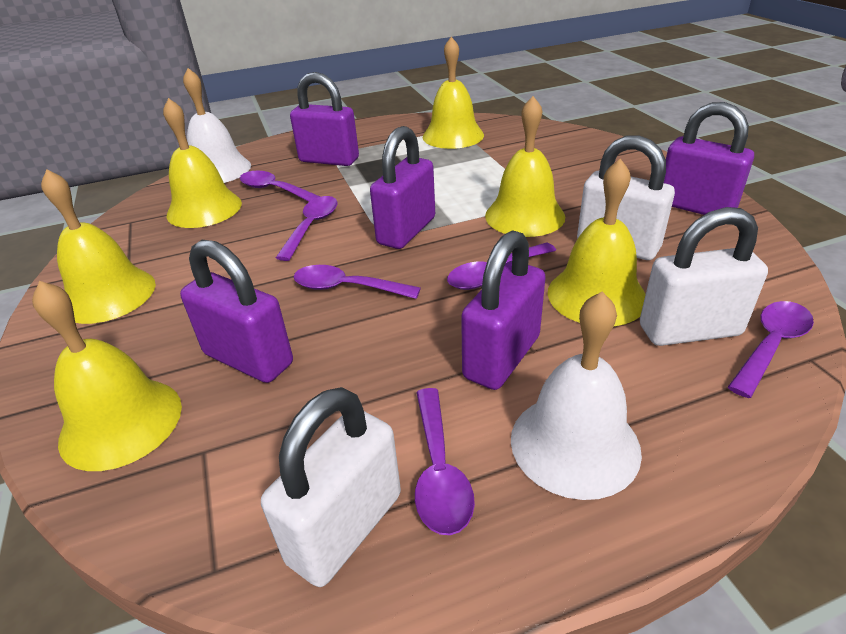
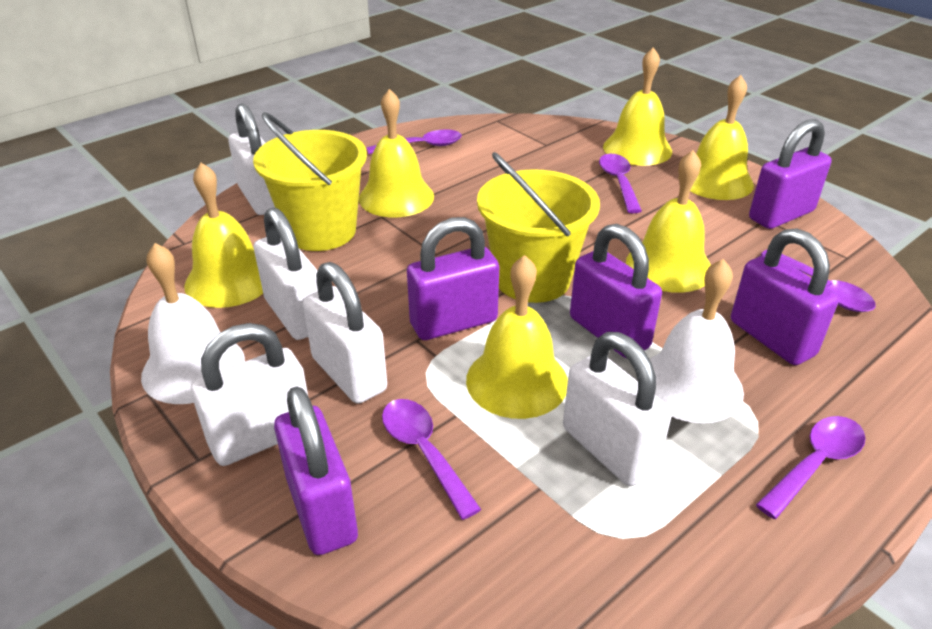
purple spoon: 6 -> 5
white padlock: 3 -> 5
yellow bucket: 0 -> 2

